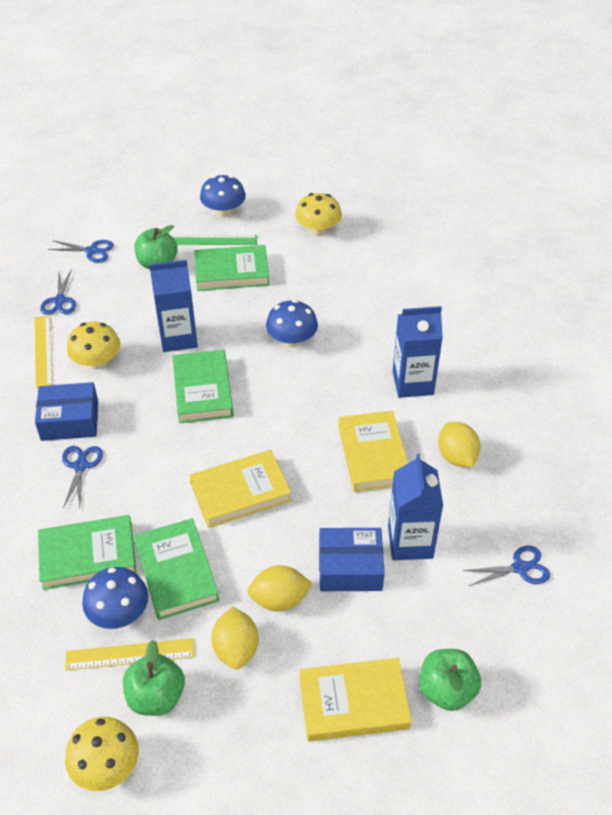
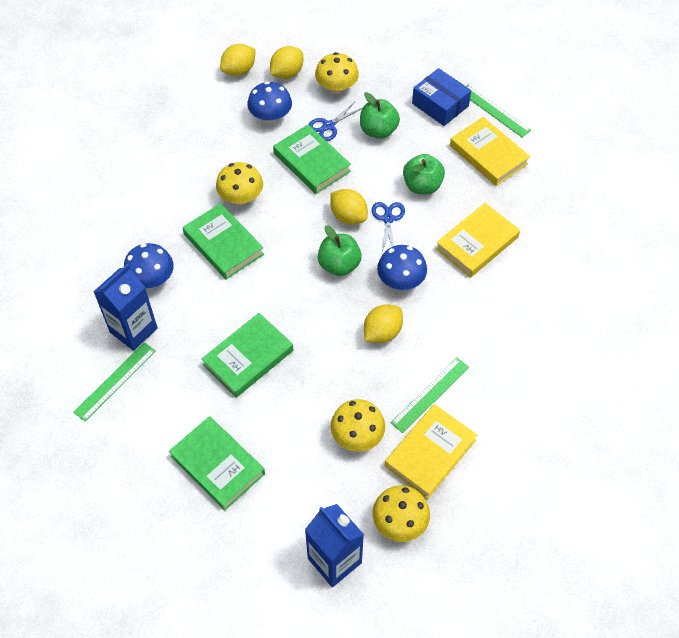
blue box: 2 -> 1
blue carton: 3 -> 2
blue scissors: 4 -> 2
green ruler: 1 -> 3
yellow lemon: 3 -> 4
yellow mushroom: 3 -> 4
yellow ruler: 2 -> 0

